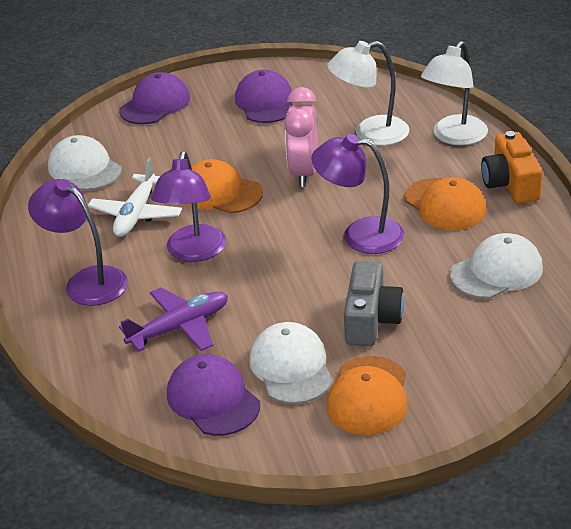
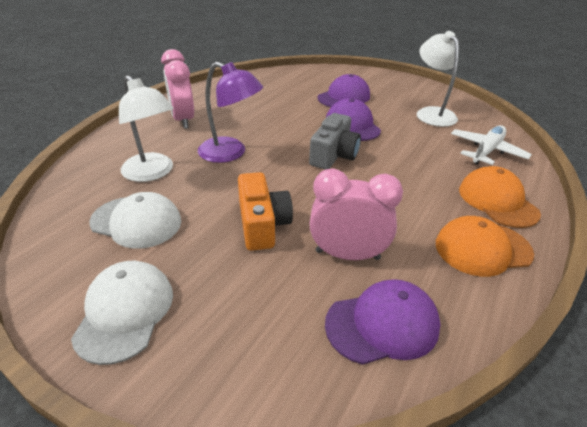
orange cap: 3 -> 2
pink clock: 1 -> 2
purple lamp: 3 -> 1
purple plane: 1 -> 0
white cap: 3 -> 2

